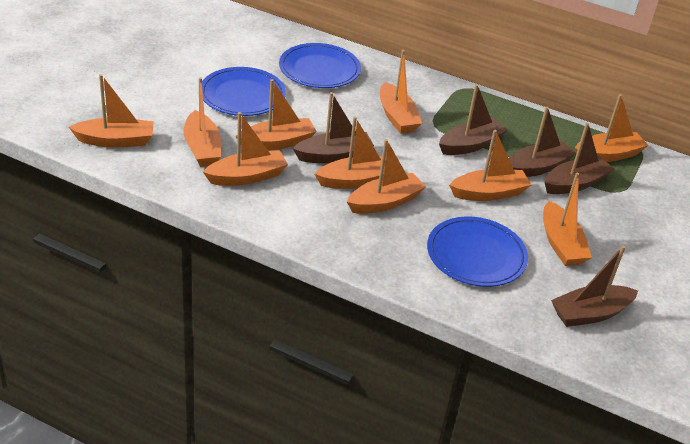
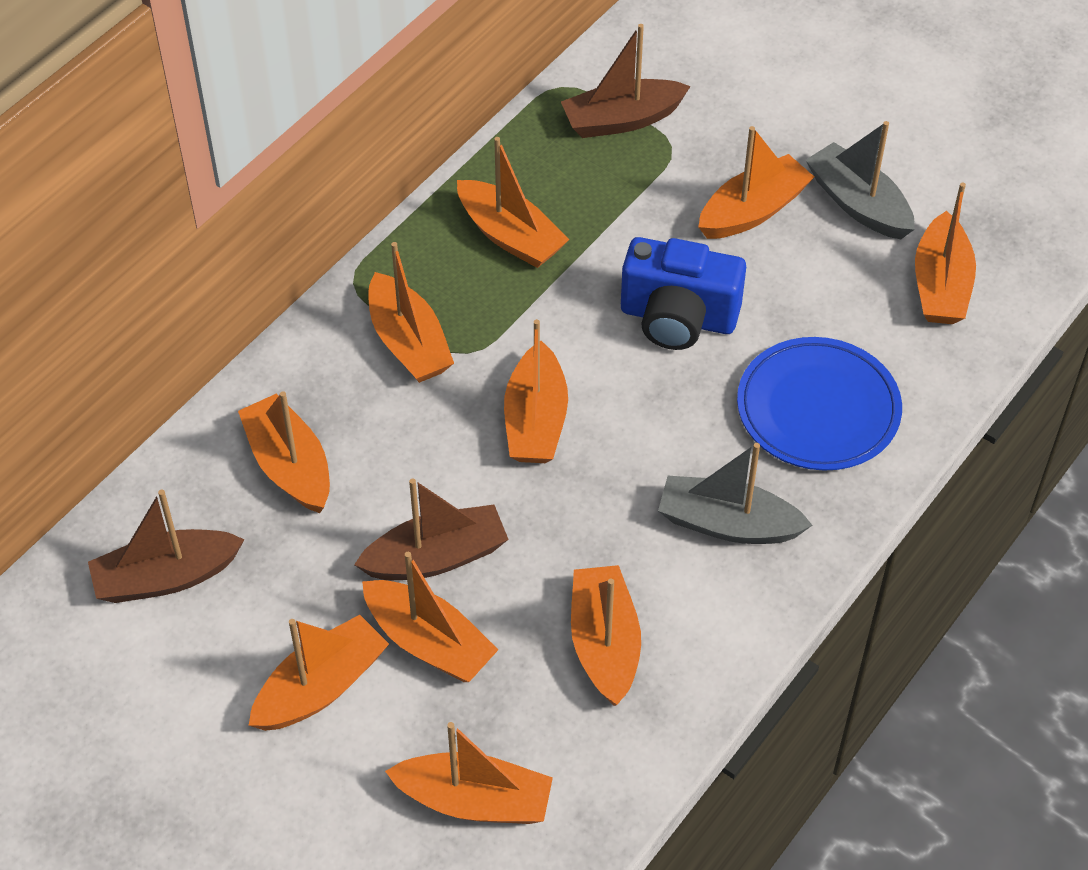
blue camera: 0 -> 1
blue plate: 3 -> 1
brown boat: 5 -> 3
grey boat: 0 -> 2

